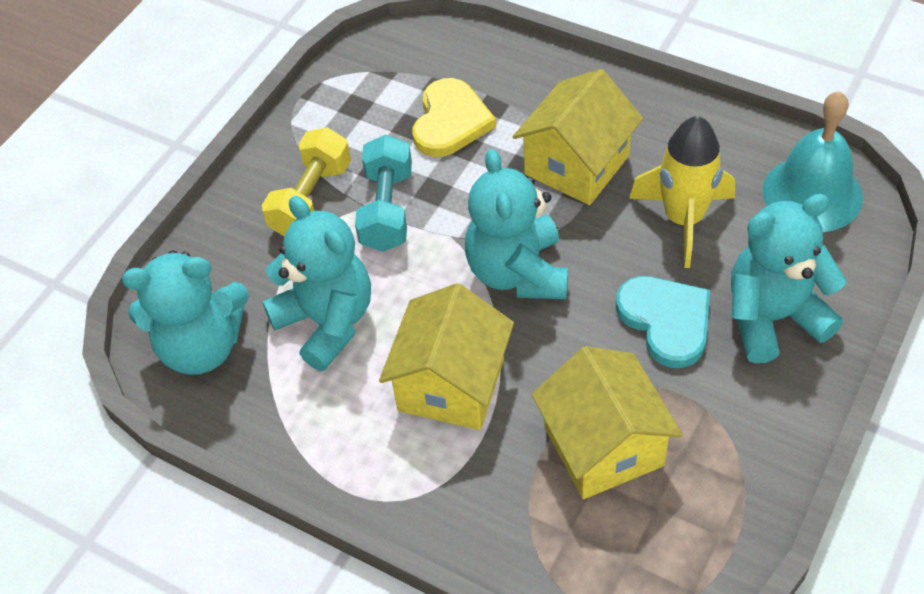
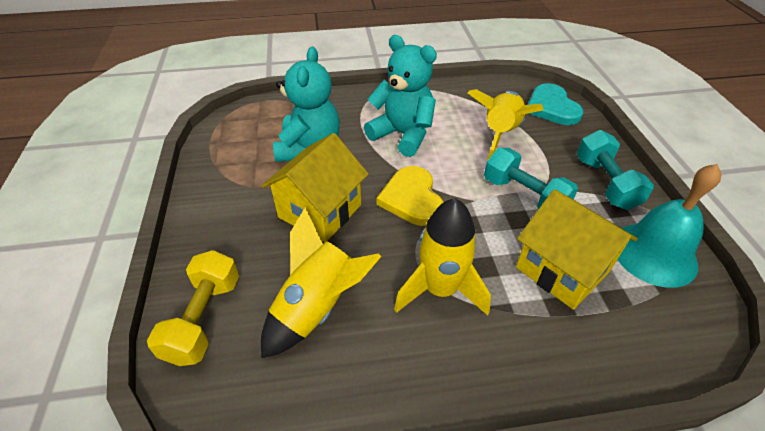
turquoise dumbbell: 1 -> 2
turquoise teddy bear: 4 -> 2
yellow house: 3 -> 2
yellow rocket: 1 -> 3

